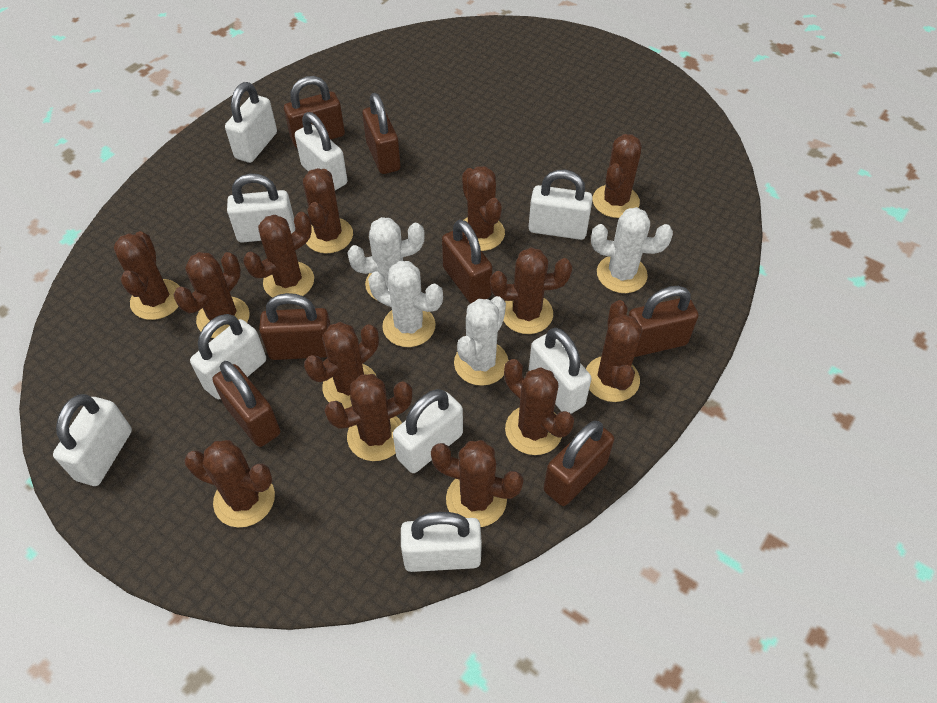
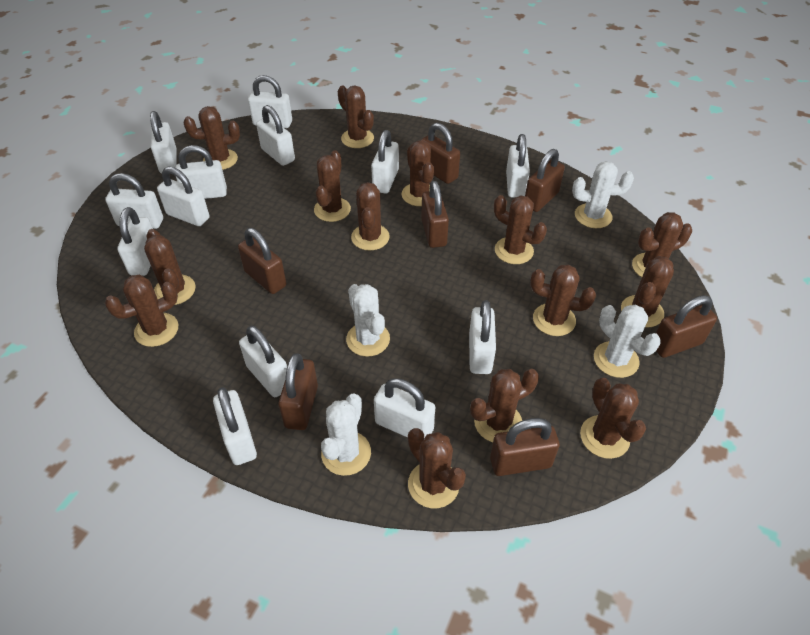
brown cactus: 13 -> 14
white padlock: 9 -> 13

